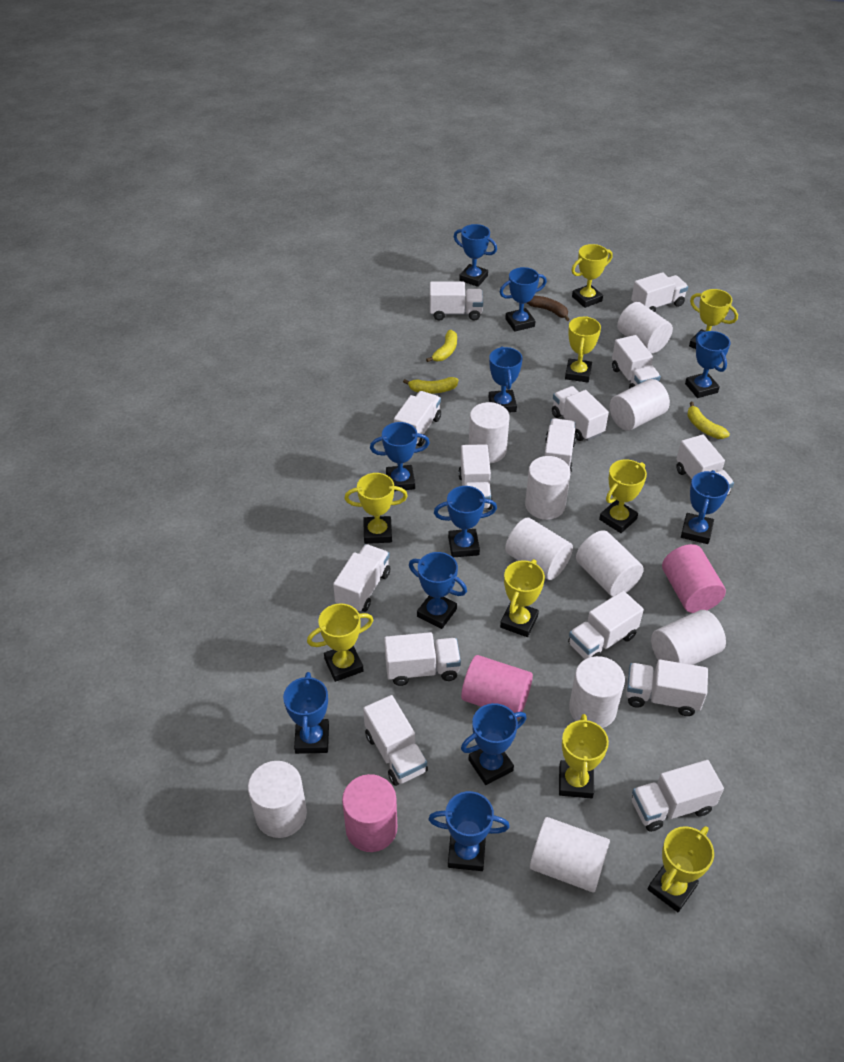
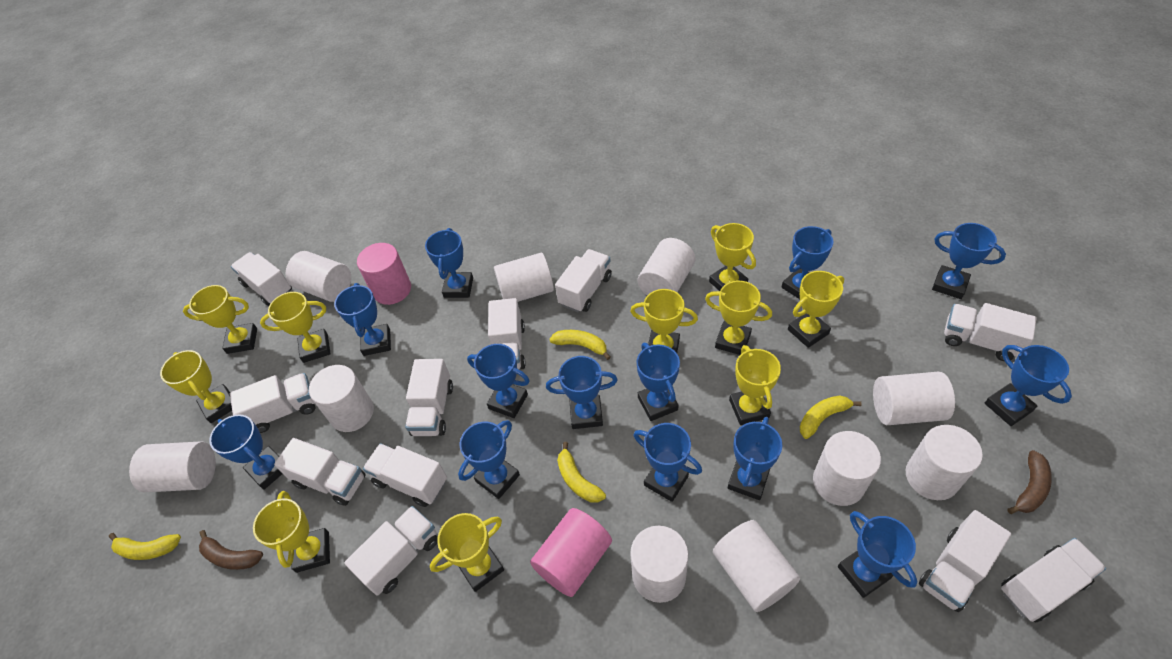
blue trophy: 11 -> 13
brown banana: 1 -> 2
pink cylinder: 3 -> 2
white truck: 14 -> 11
yellow banana: 3 -> 4
yellow trophy: 9 -> 10

